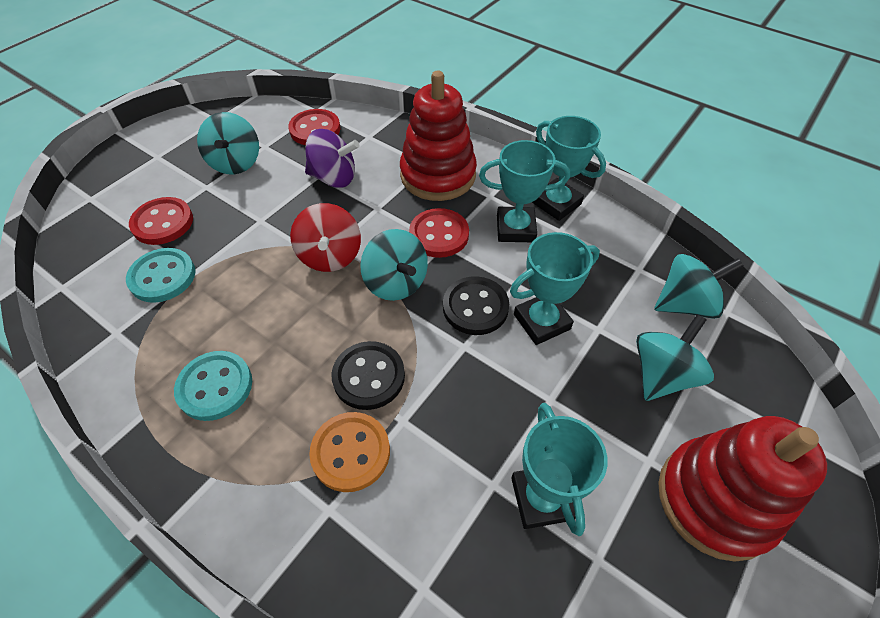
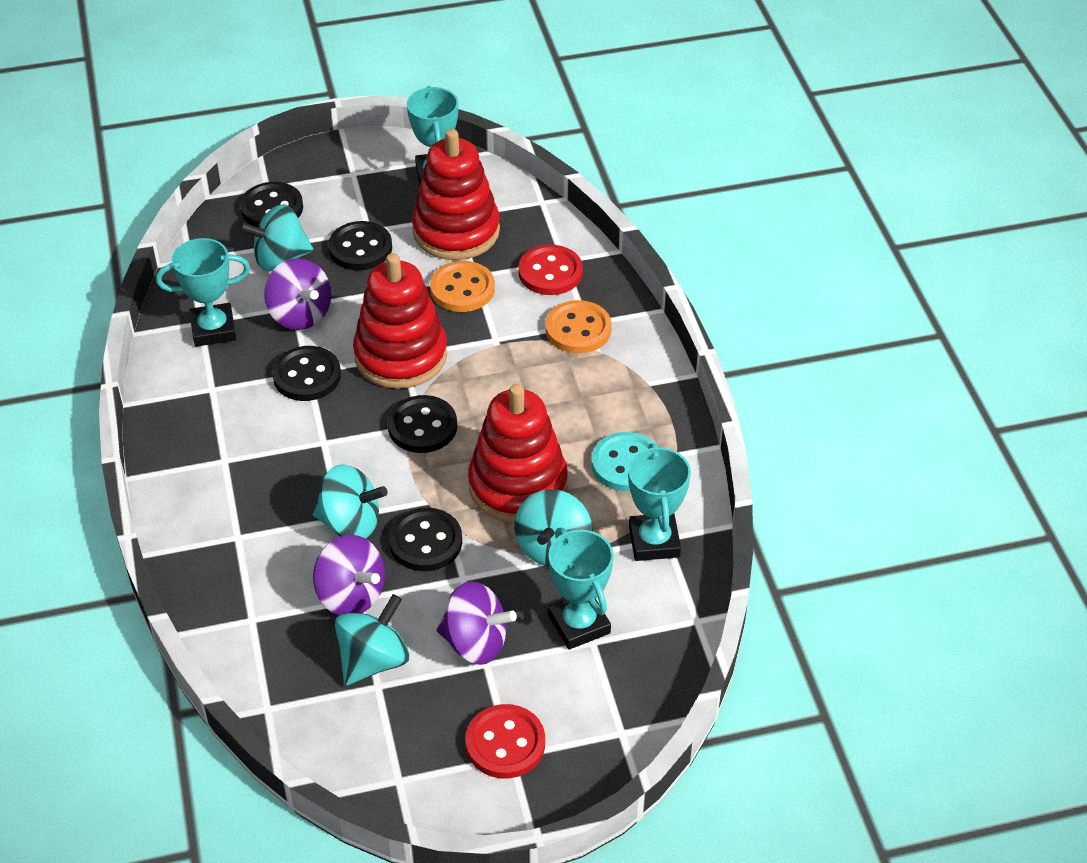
black button: 2 -> 5
orange button: 1 -> 2
purple spinning top: 1 -> 3
red button: 3 -> 2
red spinning top: 1 -> 0
red stacking toy: 2 -> 3
turquoise button: 2 -> 1

